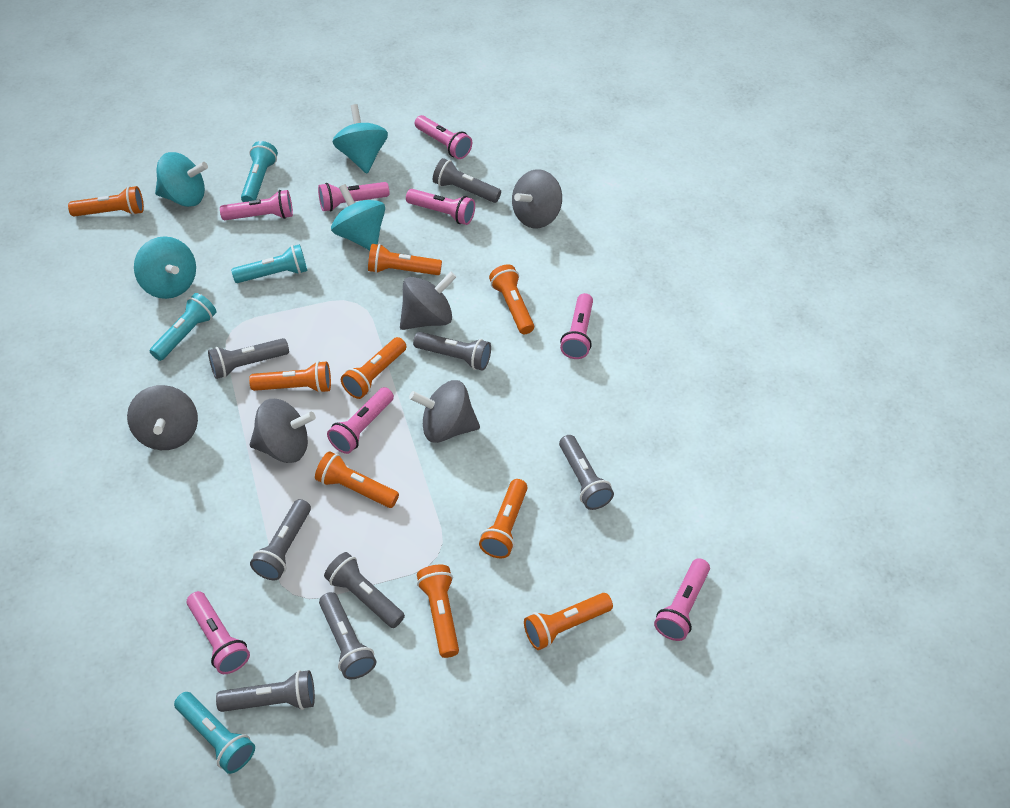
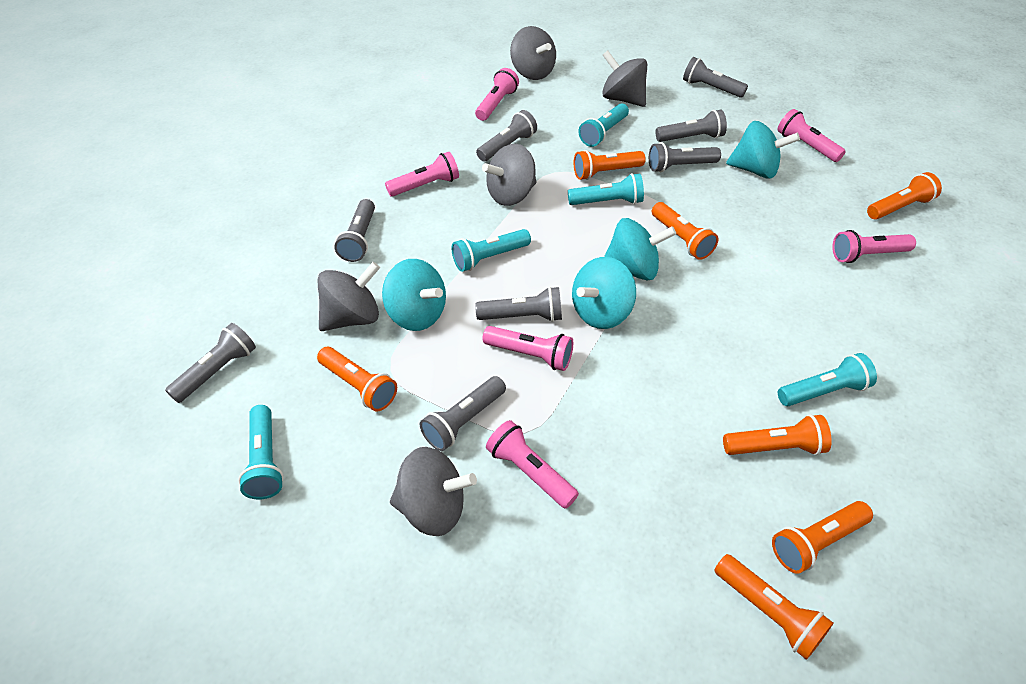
orange flashlight: 9 -> 7
pink flashlight: 8 -> 6
turquoise flashlight: 4 -> 5

